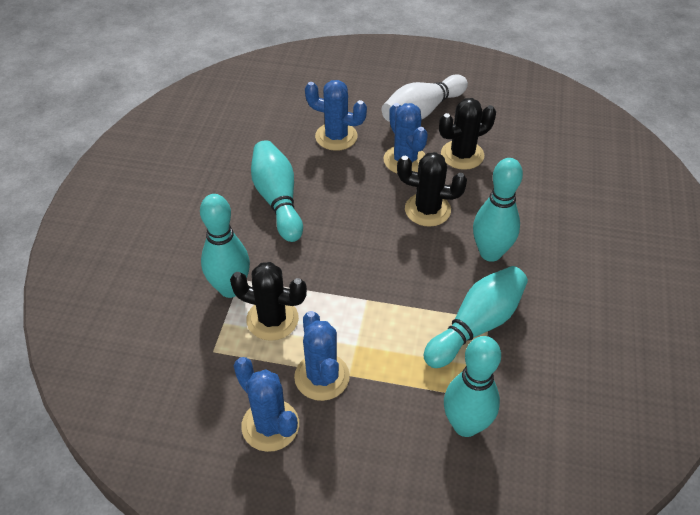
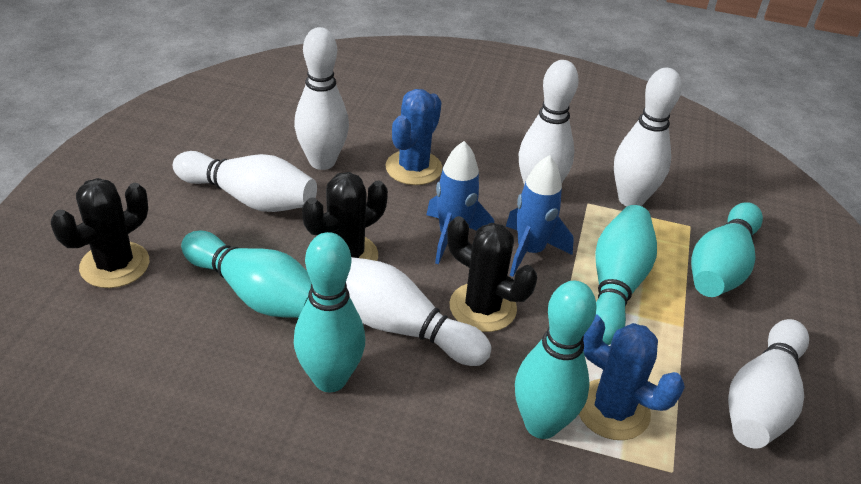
blue cactus: 4 -> 2
blue rocket: 0 -> 2
white bowling pin: 1 -> 6

